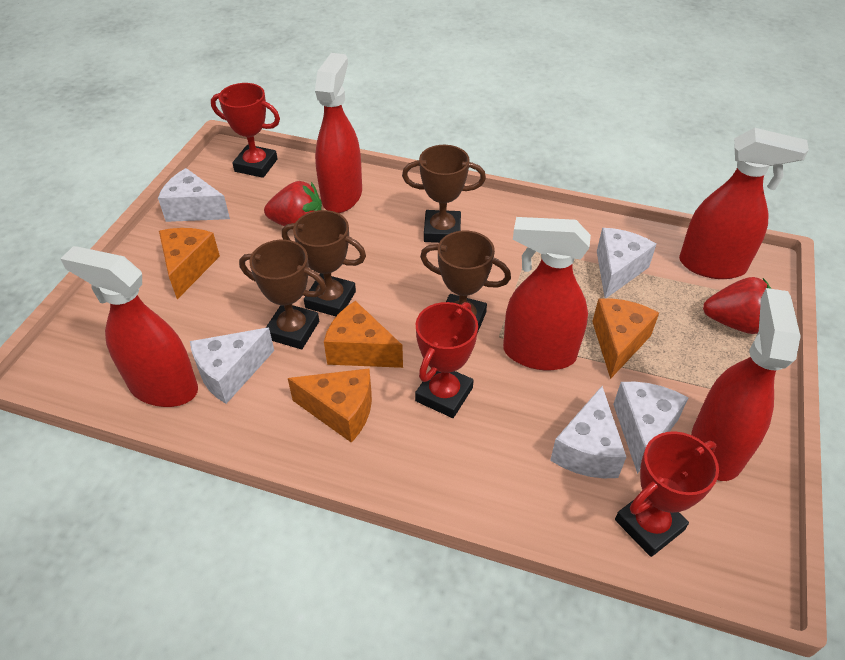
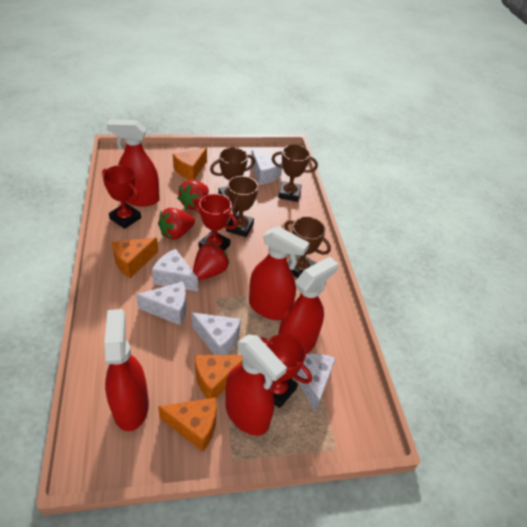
red strawberry: 2 -> 3

